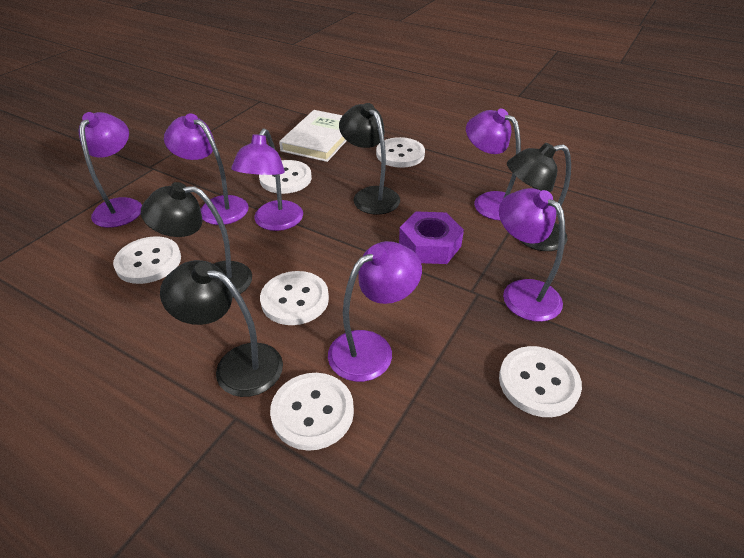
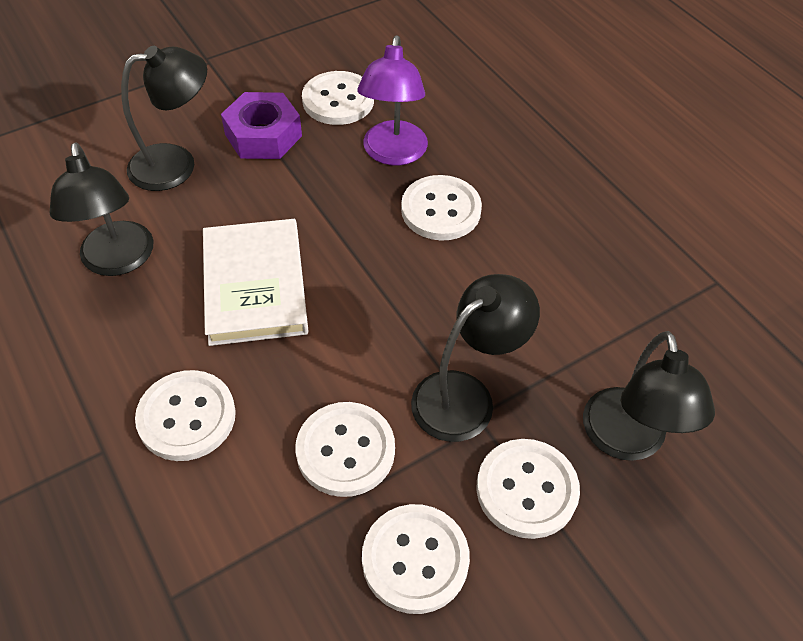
purple lamp: 6 -> 1

